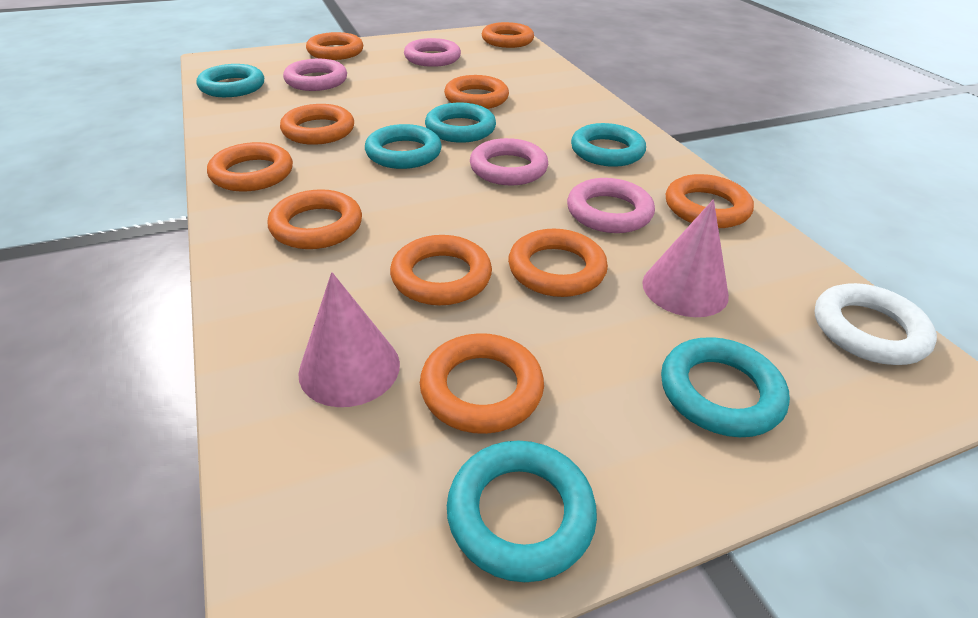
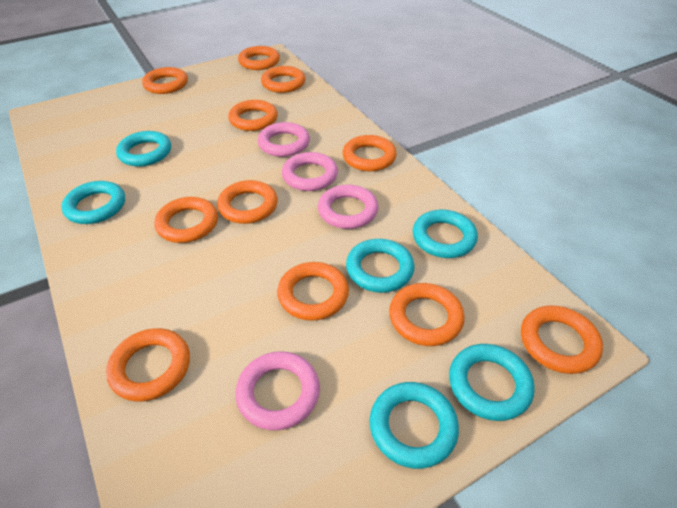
orange ring: 10 -> 11
pink cone: 2 -> 0
white ring: 1 -> 0

